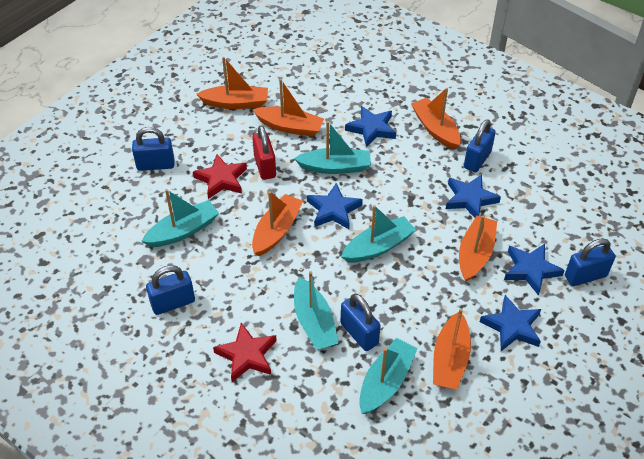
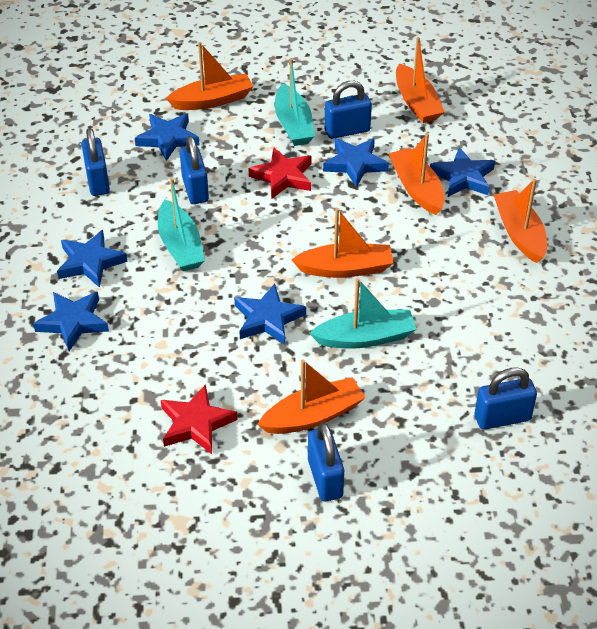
blue star: 5 -> 6
red padlock: 1 -> 0
turquoise boat: 5 -> 3

